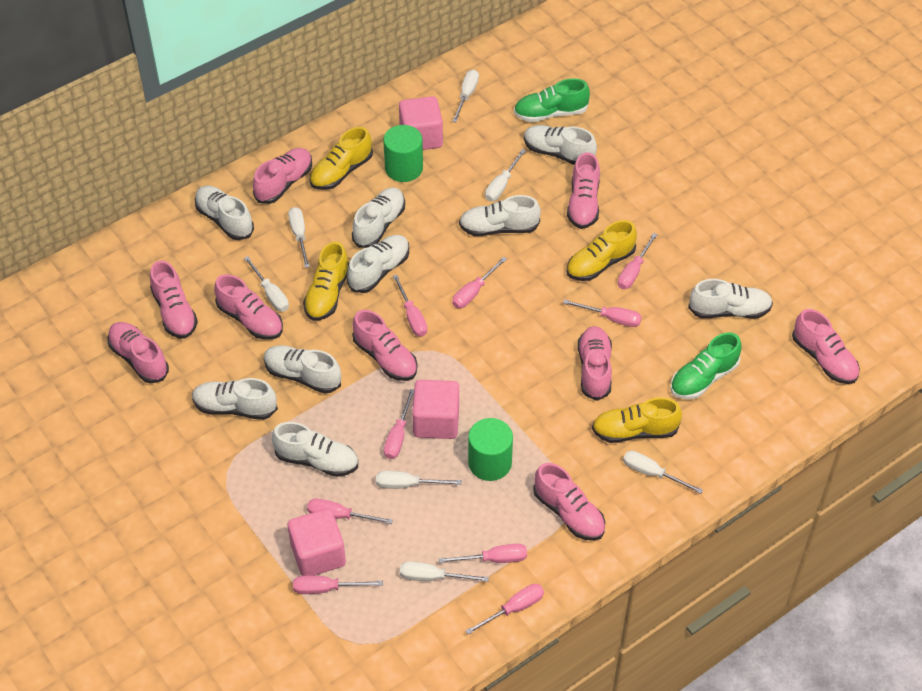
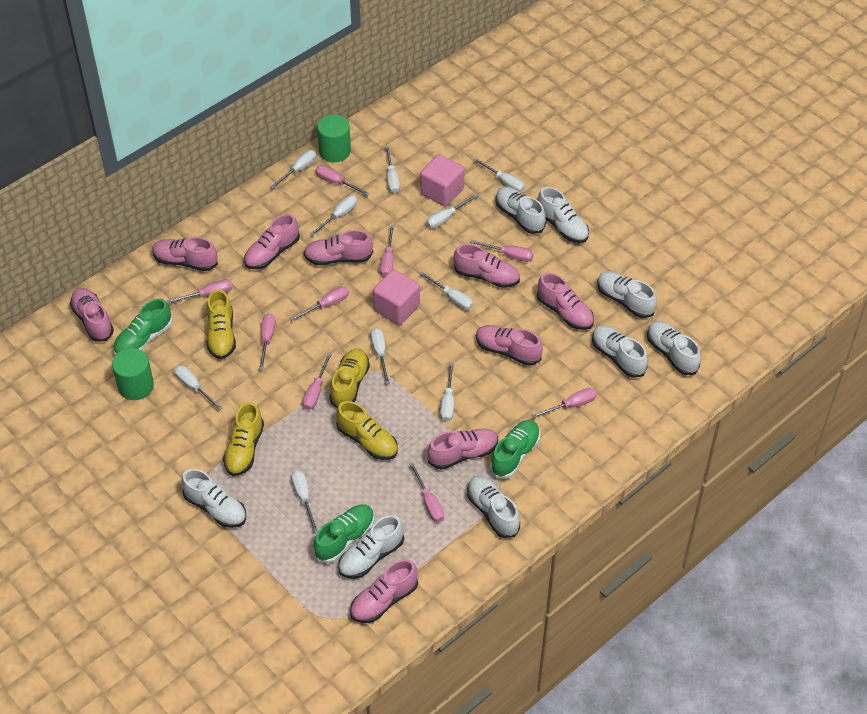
green shoe: 2 -> 3
pink cube: 3 -> 2
white screwdriver: 7 -> 10
white shoe: 9 -> 8

